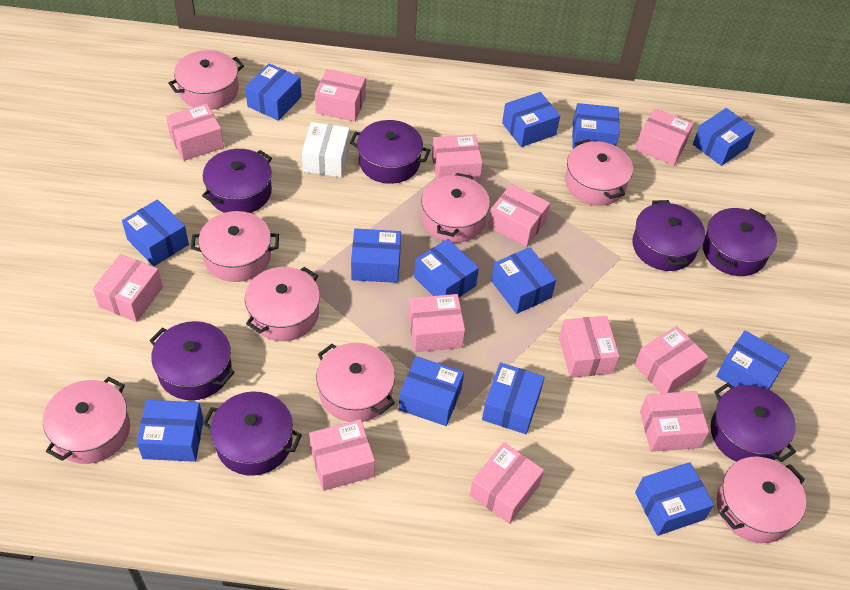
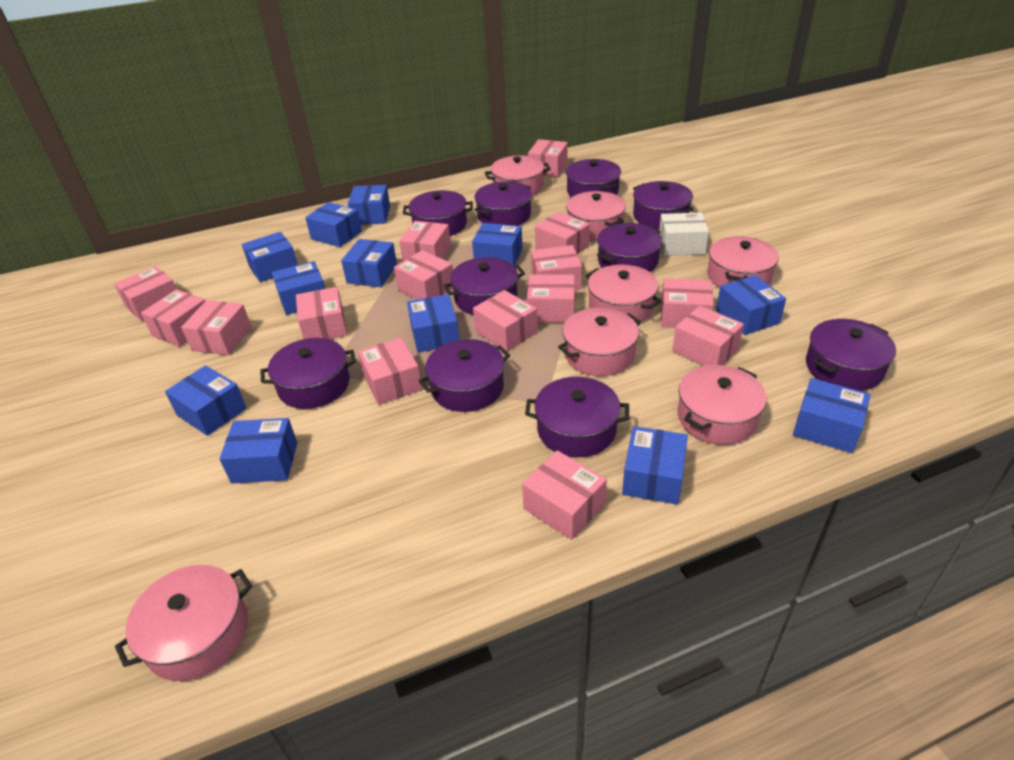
blue box: 13 -> 12
pink box: 12 -> 15
pink pot: 8 -> 7
purple pot: 7 -> 10

